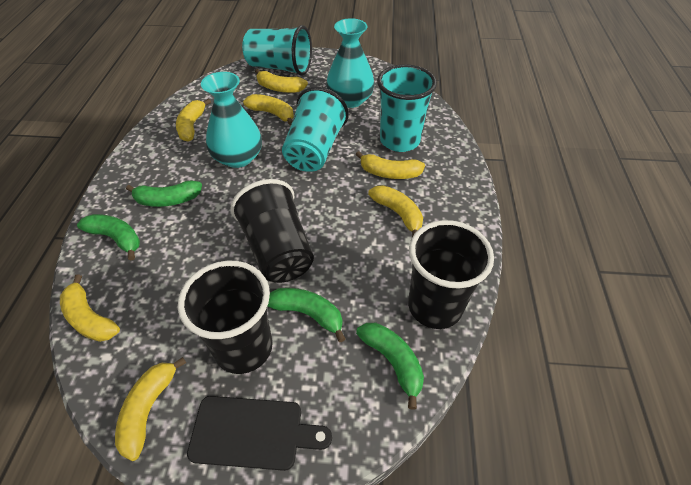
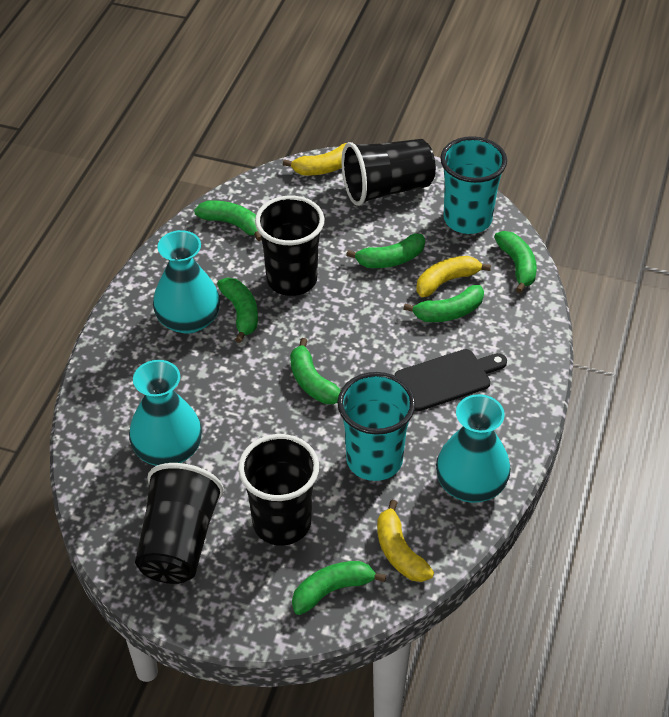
black cup: 3 -> 4
green banana: 4 -> 7
turquoise cup: 3 -> 2
turquoise vase: 2 -> 3
yellow banana: 7 -> 3

